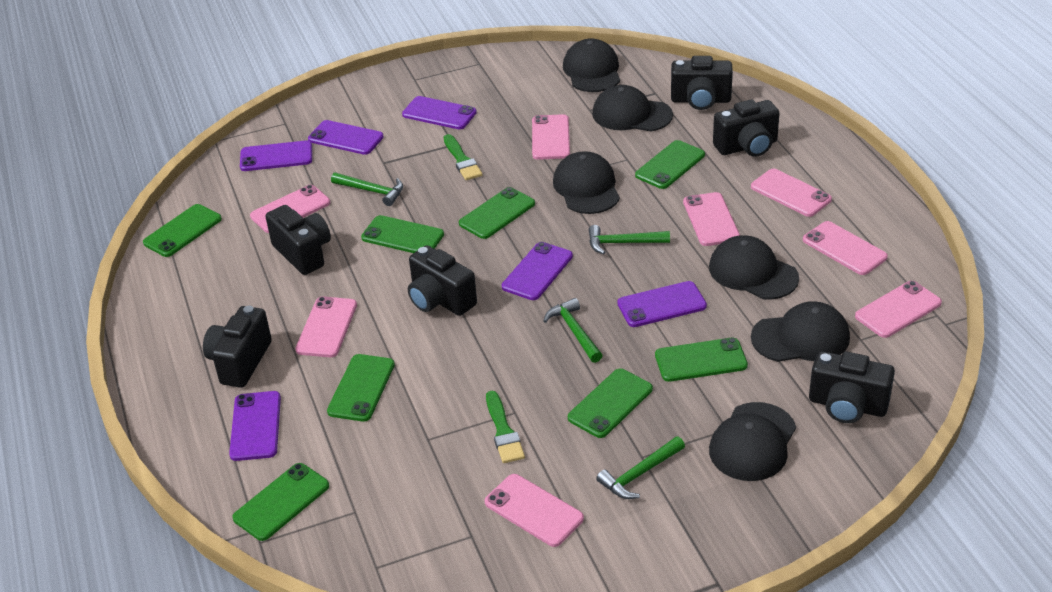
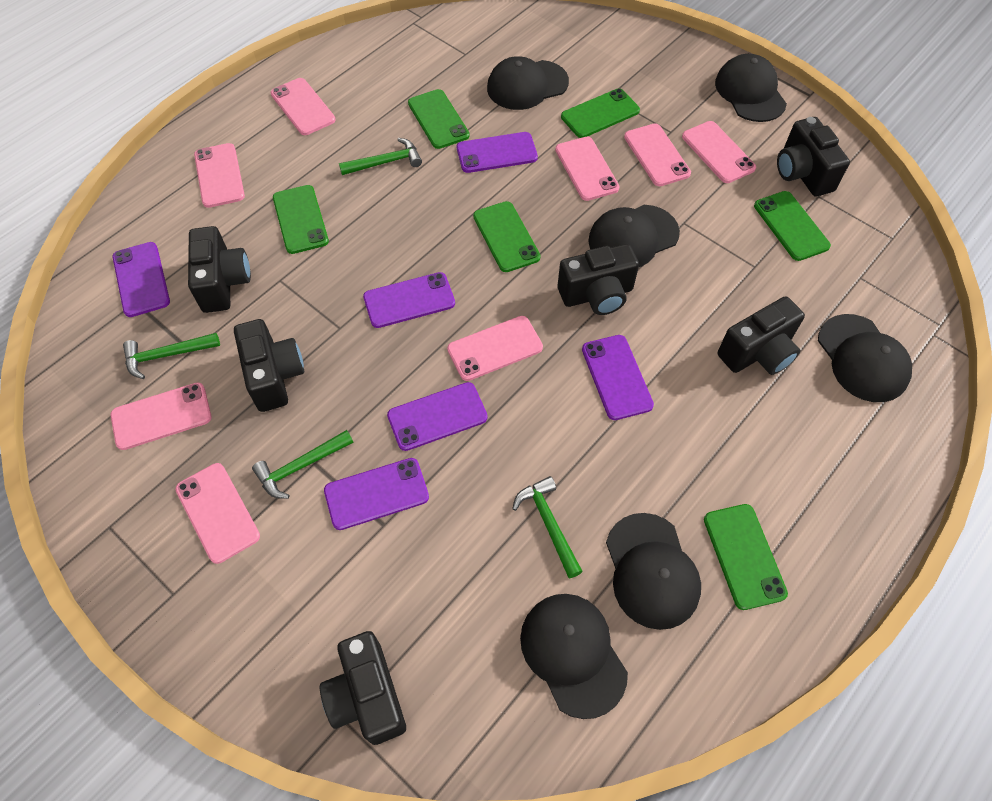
green brush: 2 -> 0
green phone: 8 -> 6

